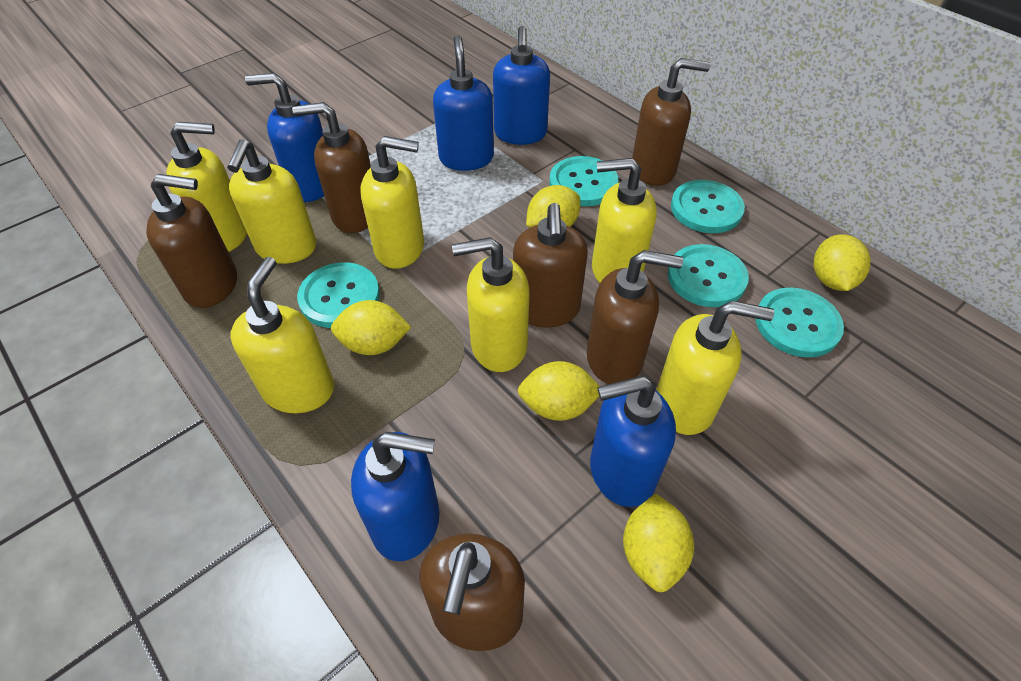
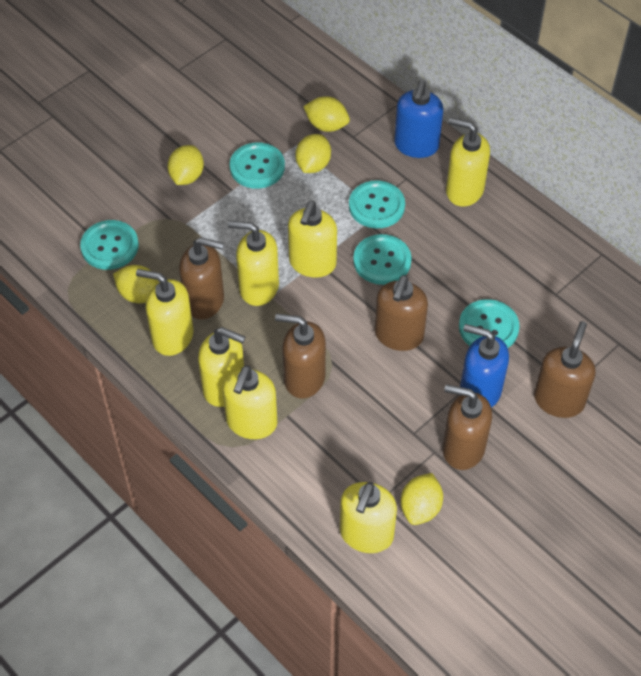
blue soap dispenser: 5 -> 2
brown soap dispenser: 6 -> 5

